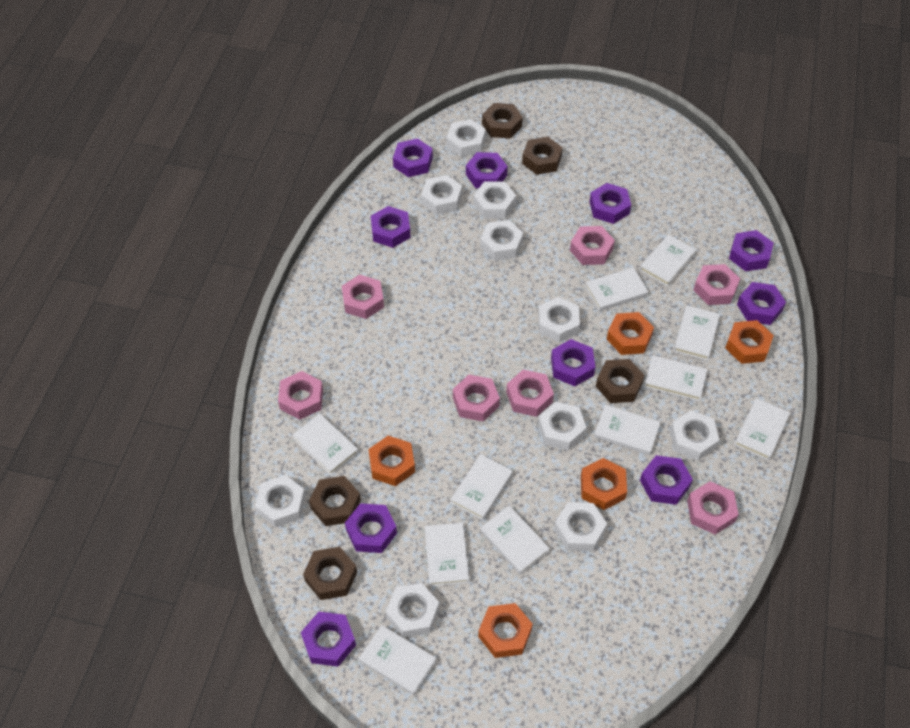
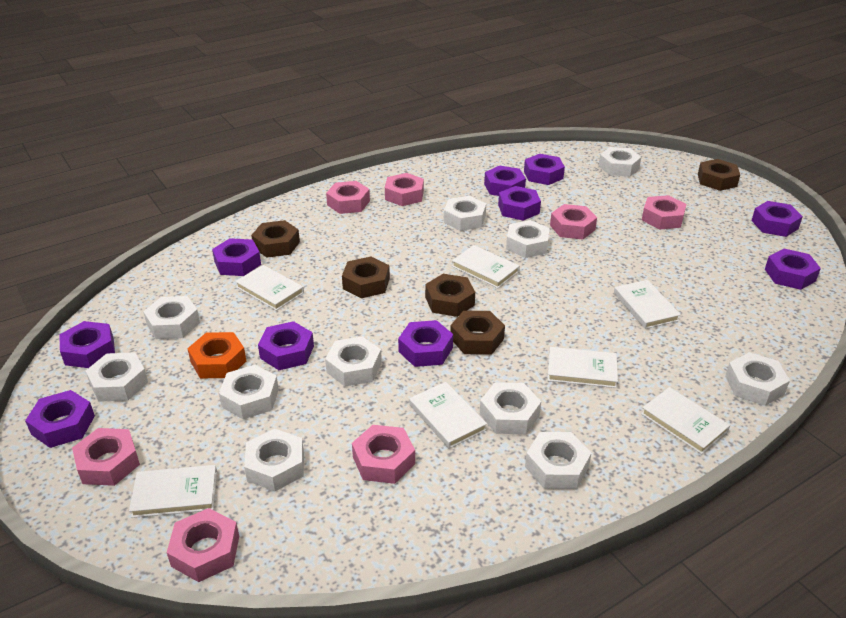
orange nut: 5 -> 1
white book: 11 -> 7
white nut: 10 -> 11

